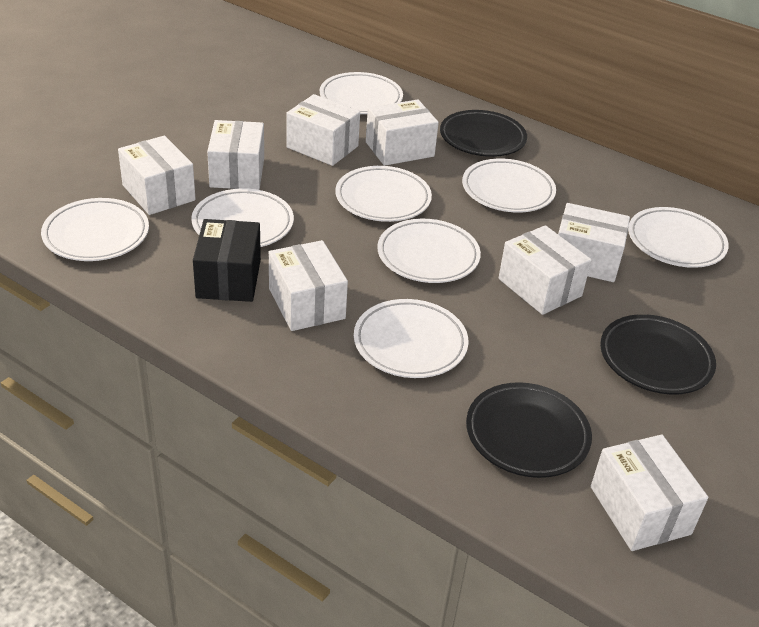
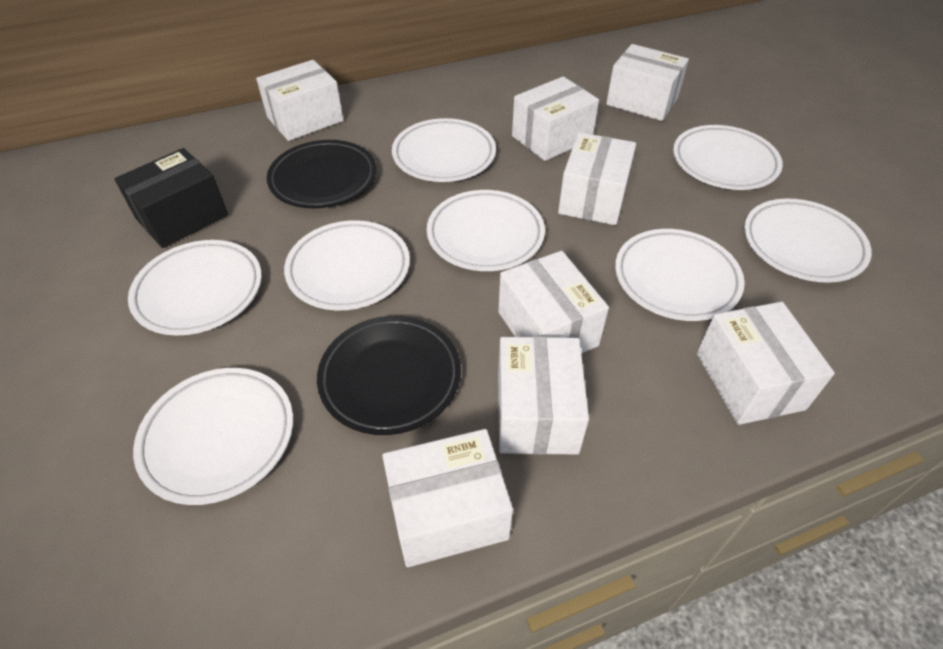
black plate: 3 -> 2

